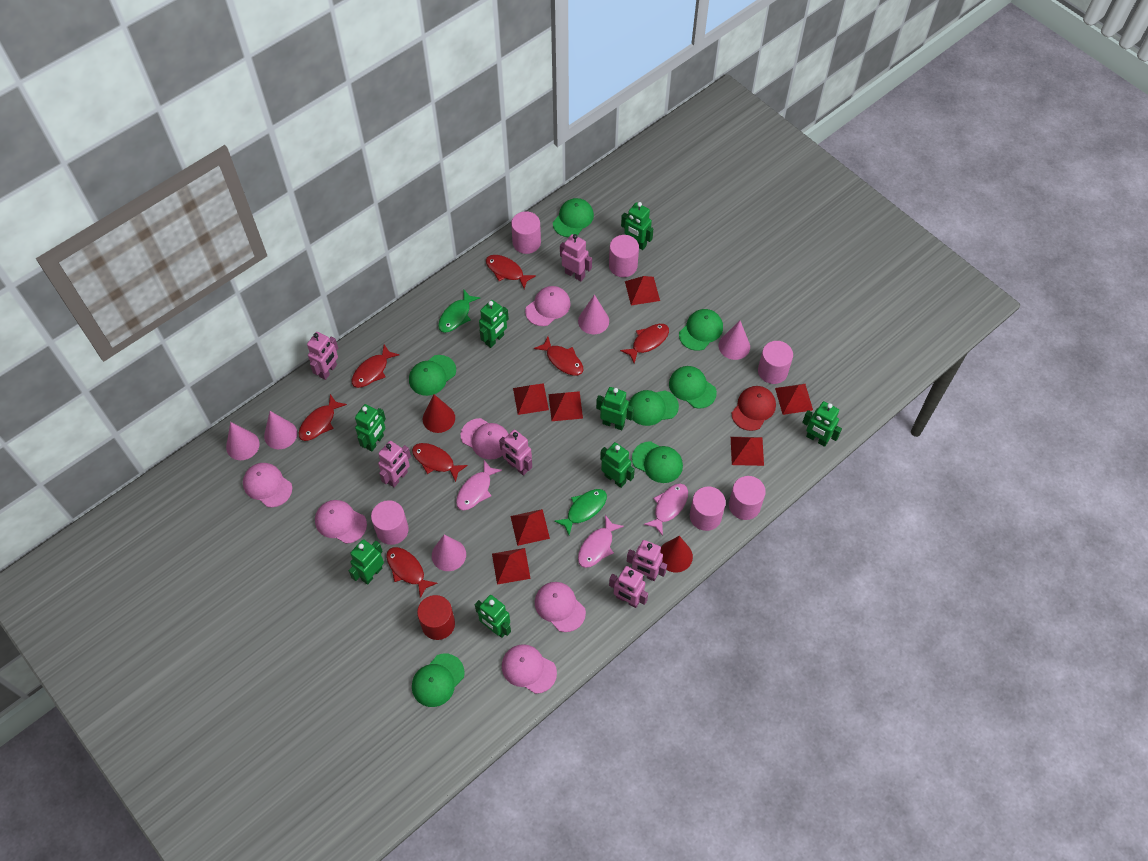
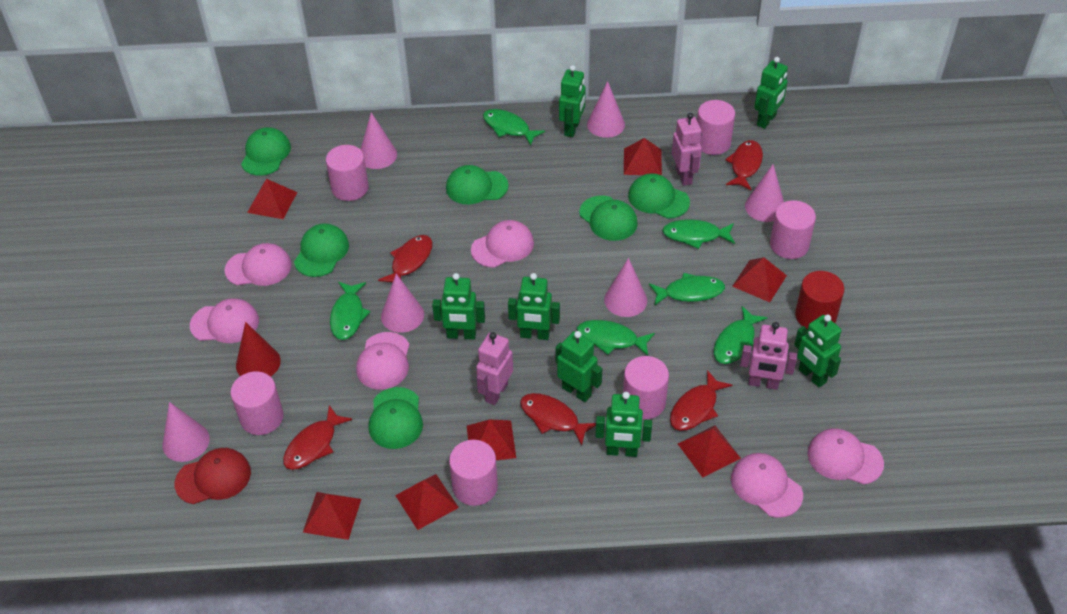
green cap: 7 -> 6
green fish: 2 -> 6
green robot: 8 -> 7
pink cone: 5 -> 6
pink fish: 3 -> 0
pink robot: 6 -> 3
red cone: 2 -> 1
red fish: 7 -> 5

